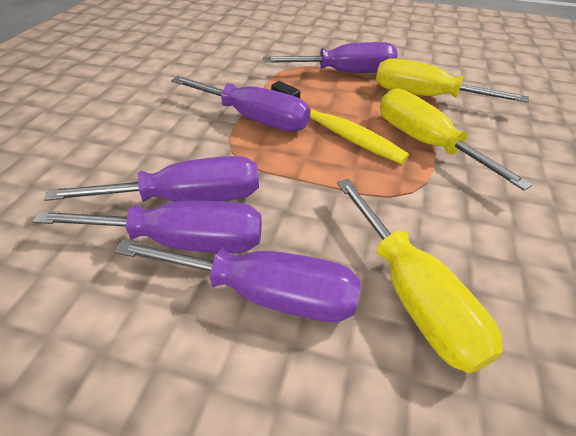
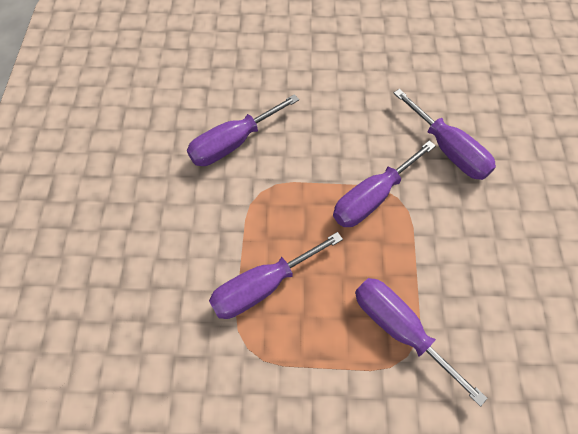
yellow screwdriver: 3 -> 0
yellow toothbrush: 1 -> 0

